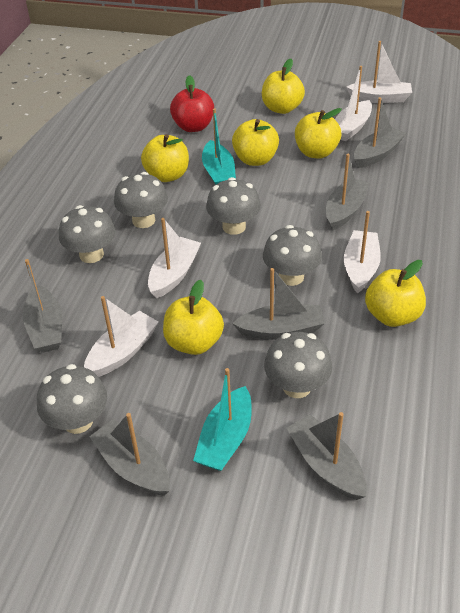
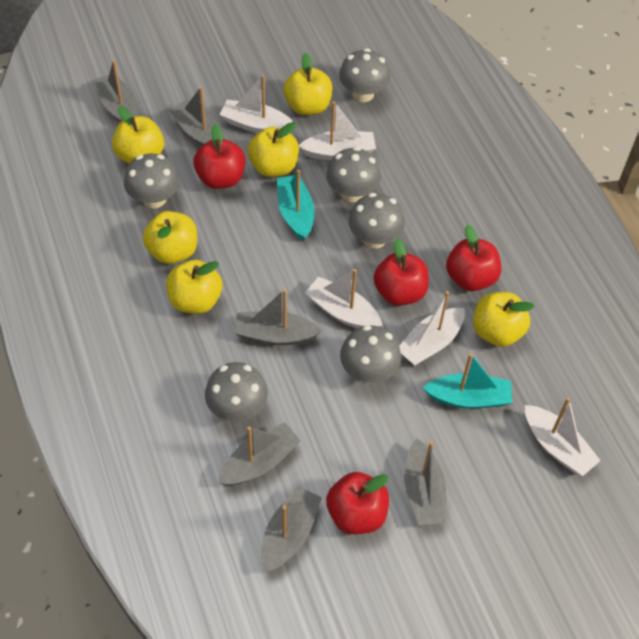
red apple: 1 -> 4

